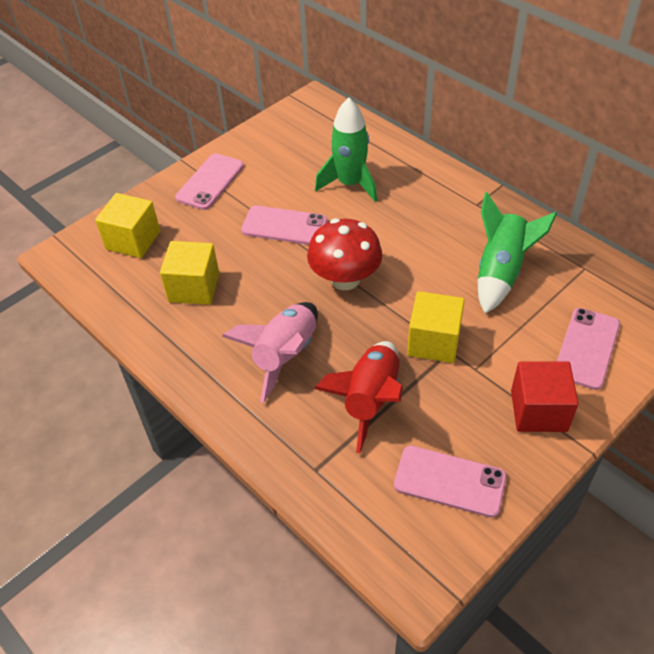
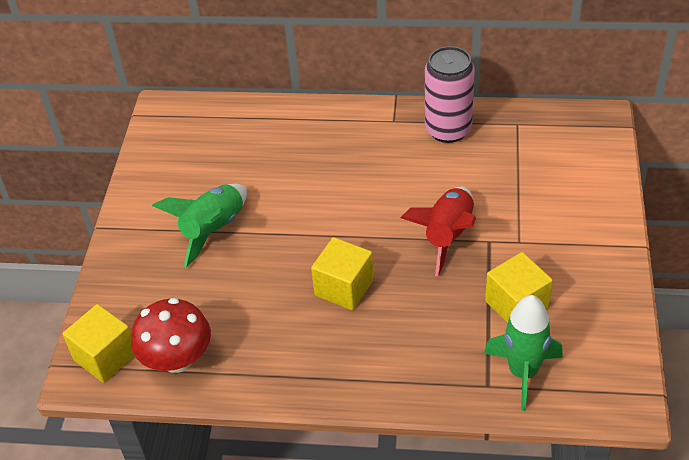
pink can: 0 -> 1
pink phone: 4 -> 0
pink rocket: 1 -> 0
red cube: 1 -> 0

